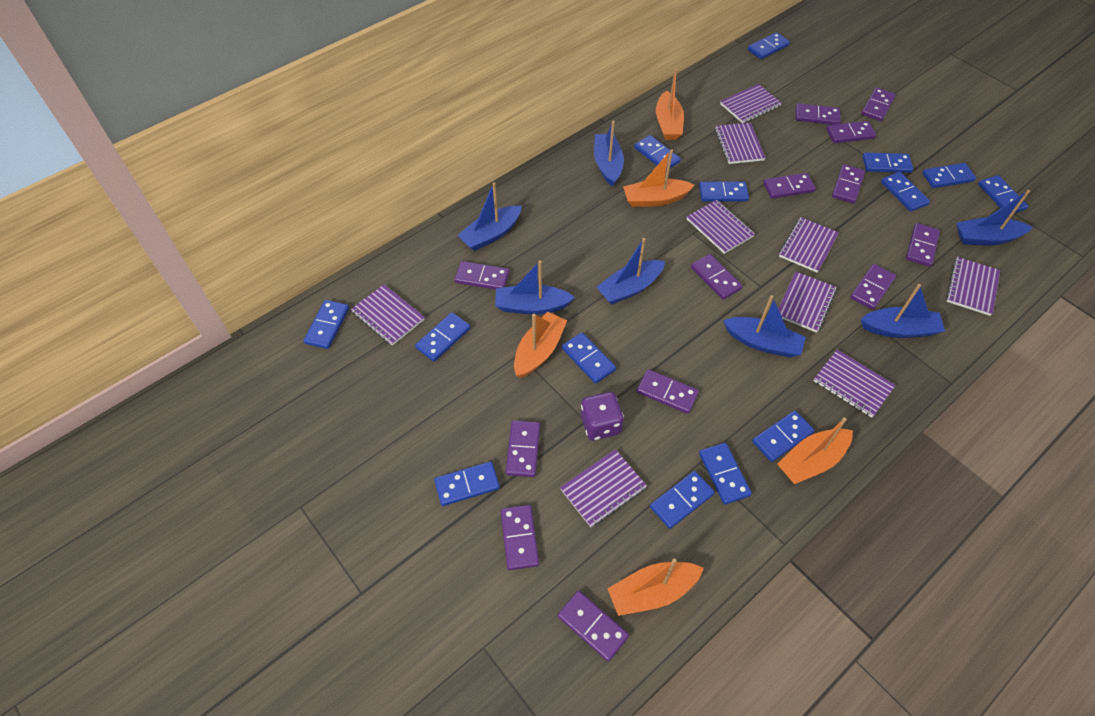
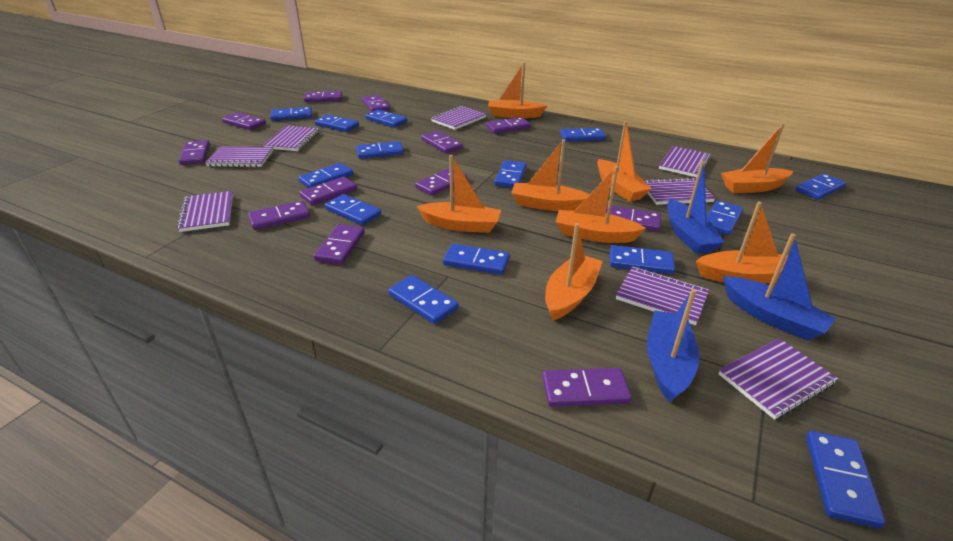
blue boat: 7 -> 3
orange boat: 5 -> 8
purple dice: 1 -> 0
purple domino: 13 -> 12
purple notebook: 9 -> 8

